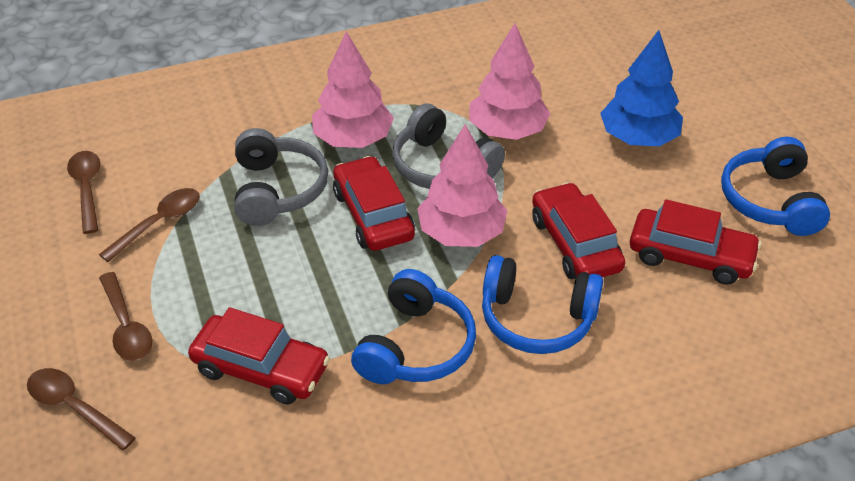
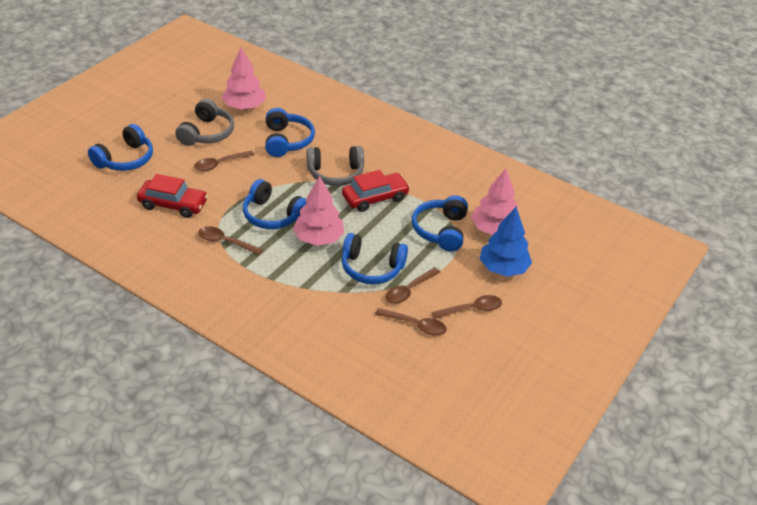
blue headphones: 3 -> 5
brown spoon: 4 -> 5
red car: 4 -> 2

